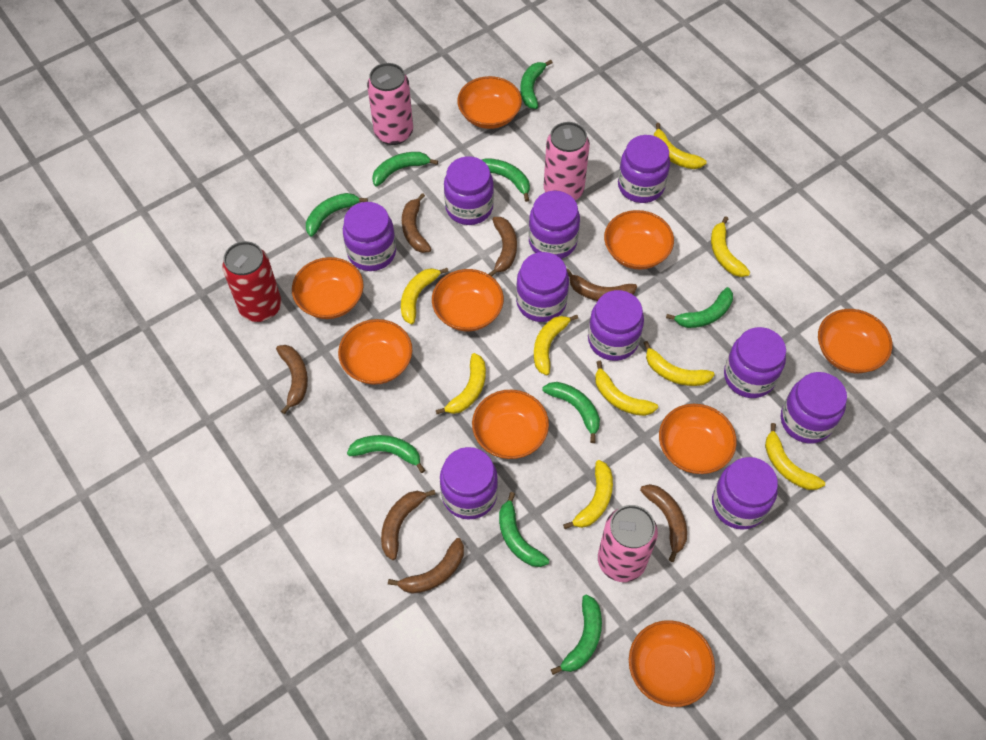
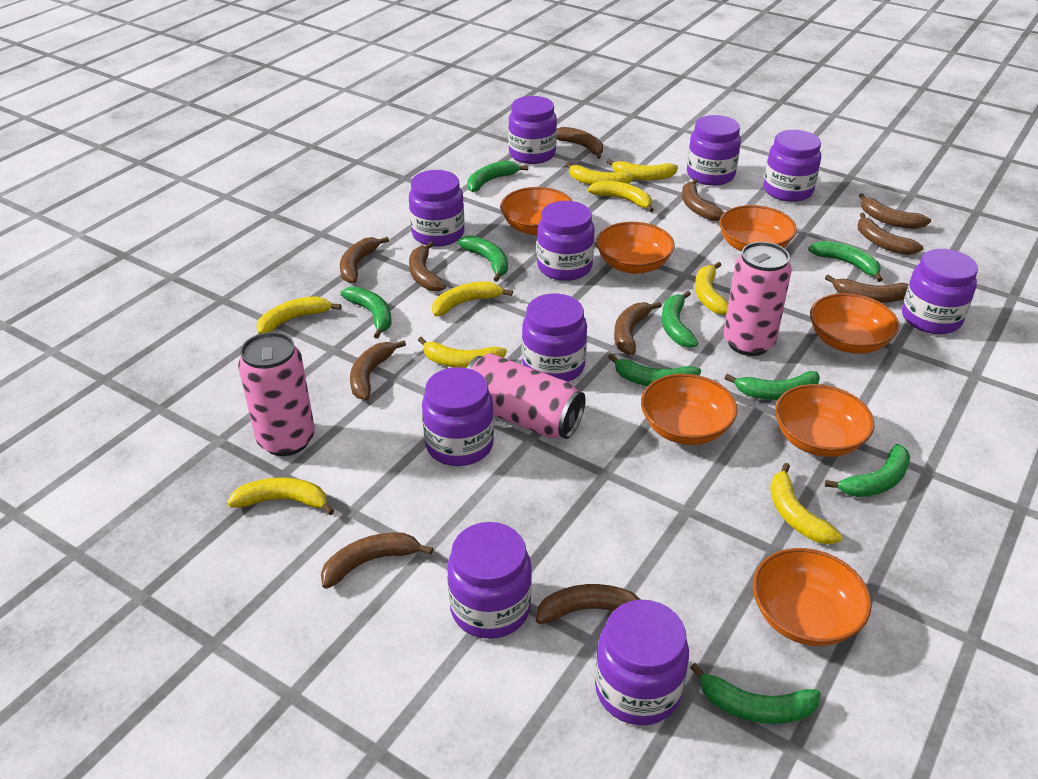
brown banana: 7 -> 11
orange bowl: 9 -> 7
red can: 1 -> 0

